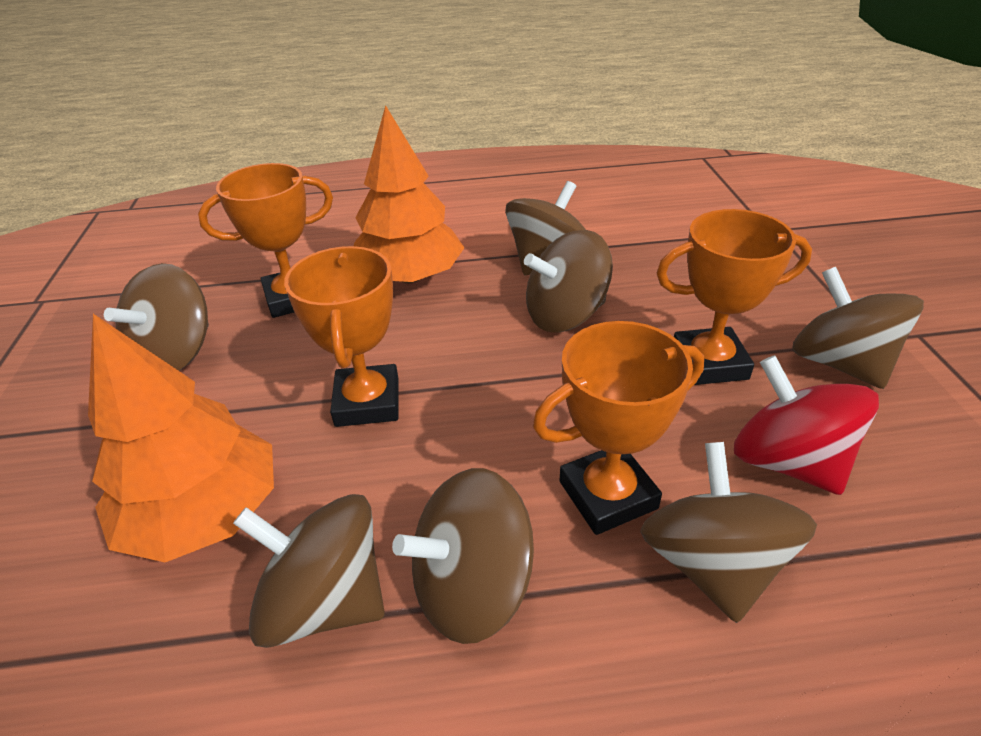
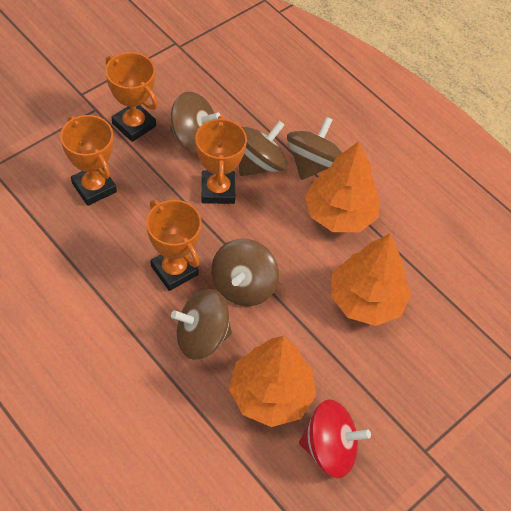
brown spinning top: 7 -> 5
orange tree: 2 -> 3

